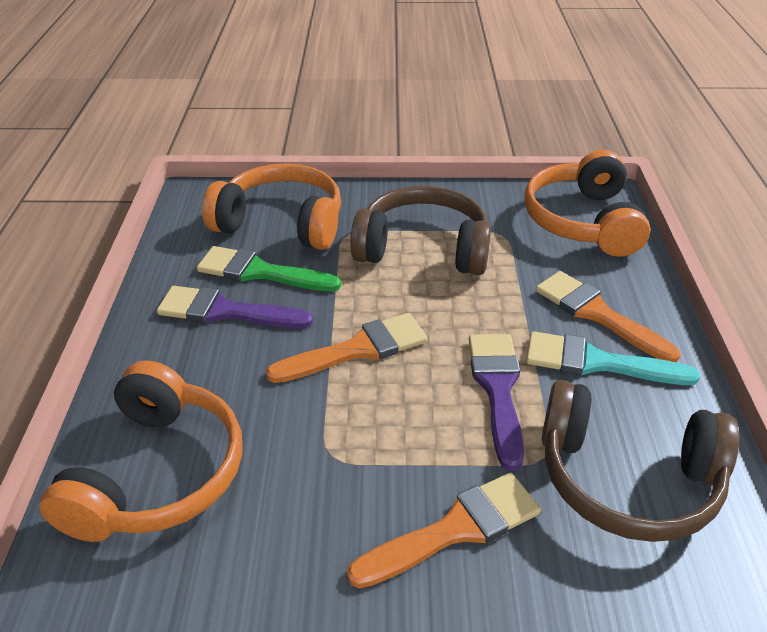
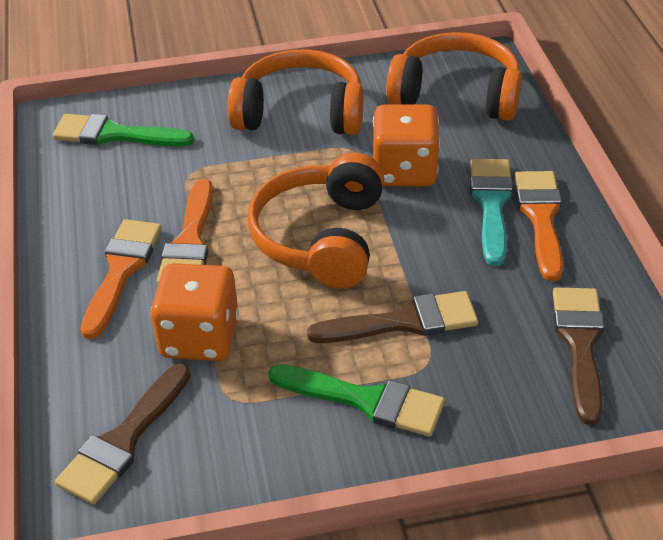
brown brush: 0 -> 3
brown headphones: 2 -> 0
green brush: 1 -> 2
orange dice: 0 -> 2
purple brush: 2 -> 0

